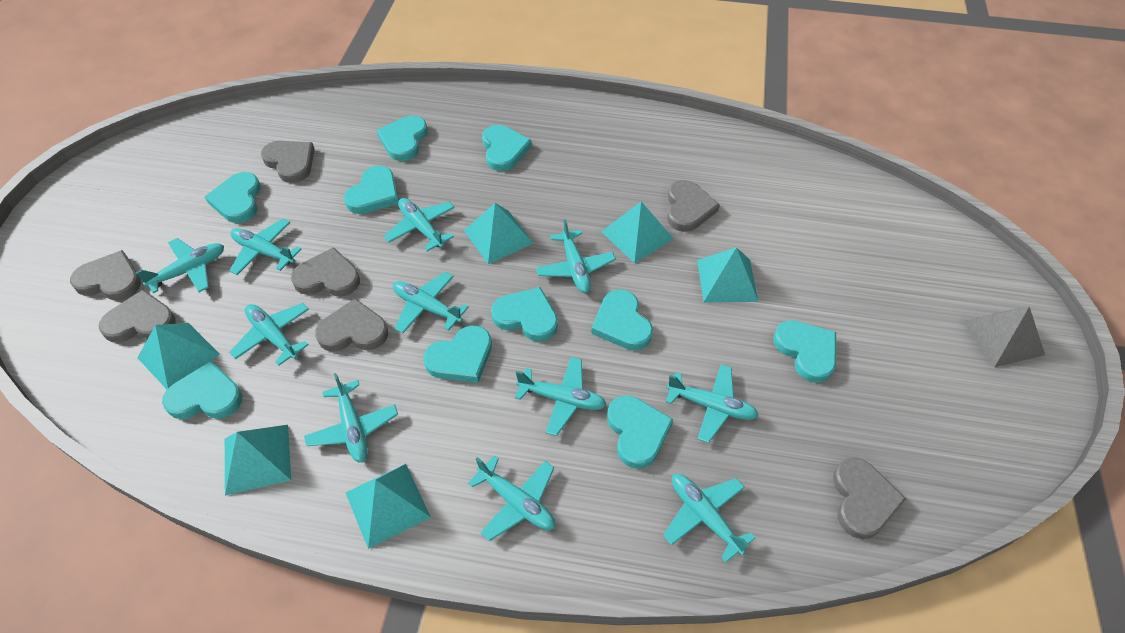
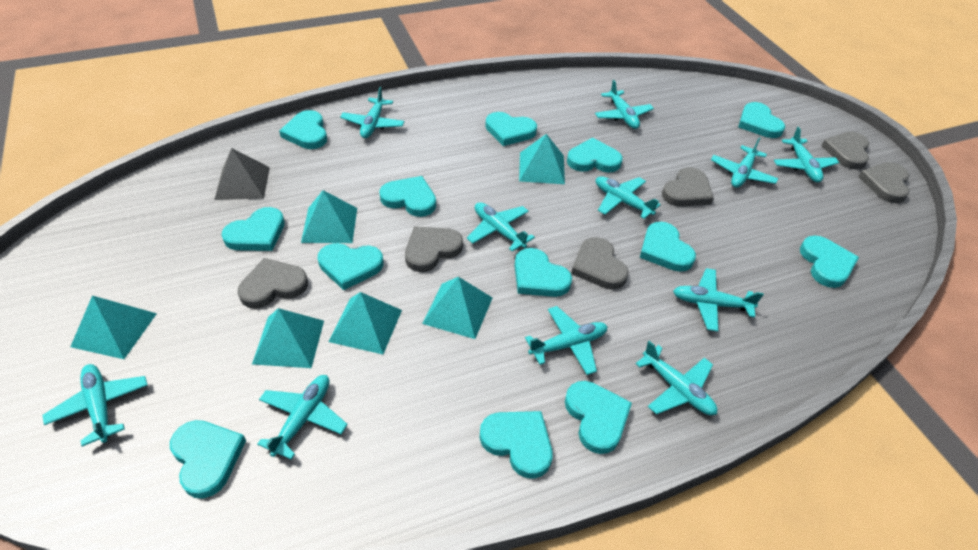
grey heart: 7 -> 6
turquoise heart: 10 -> 13

